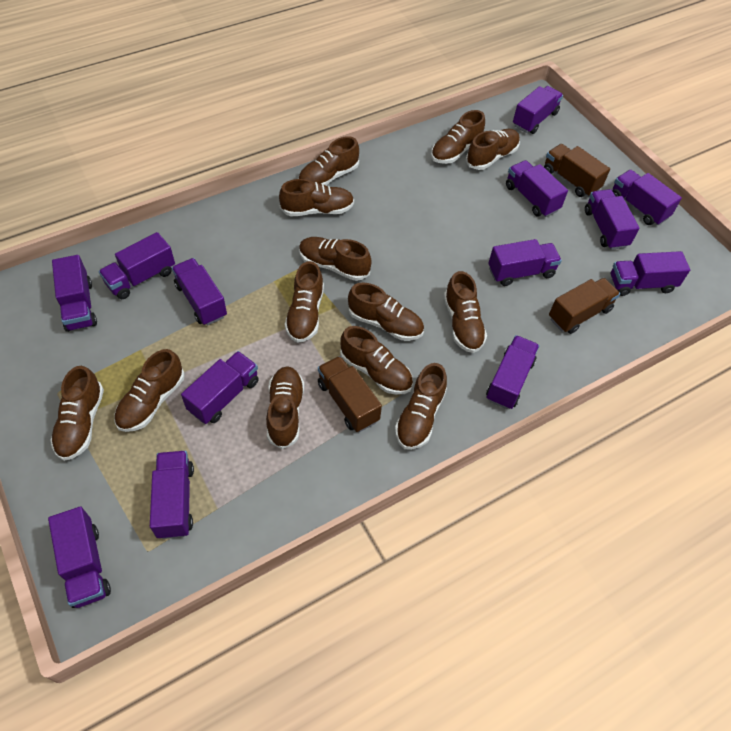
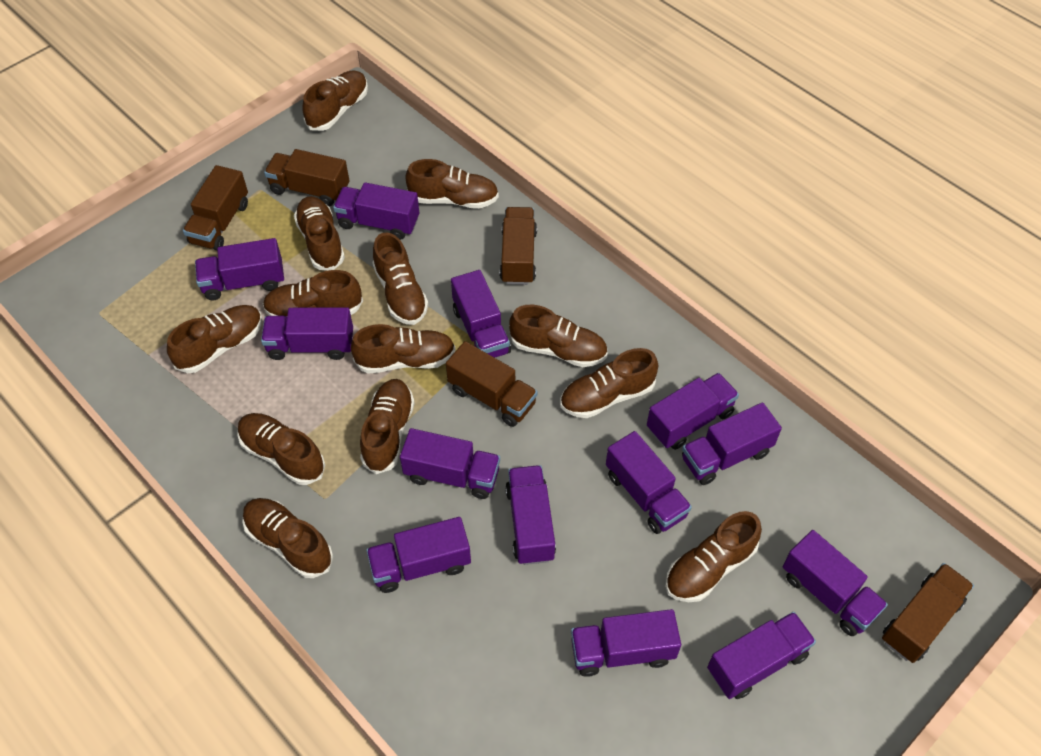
brown truck: 3 -> 5

